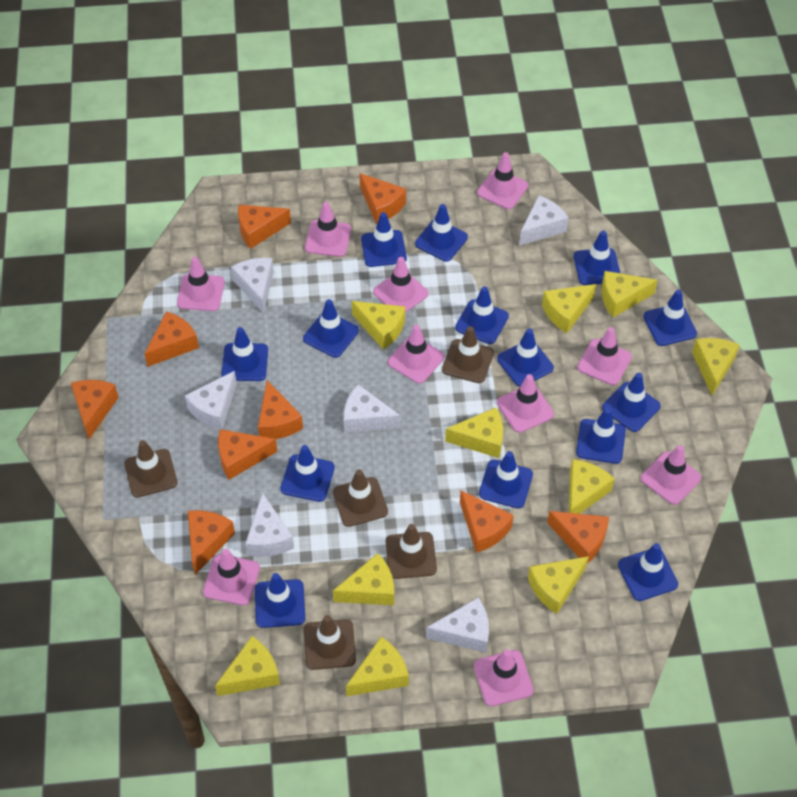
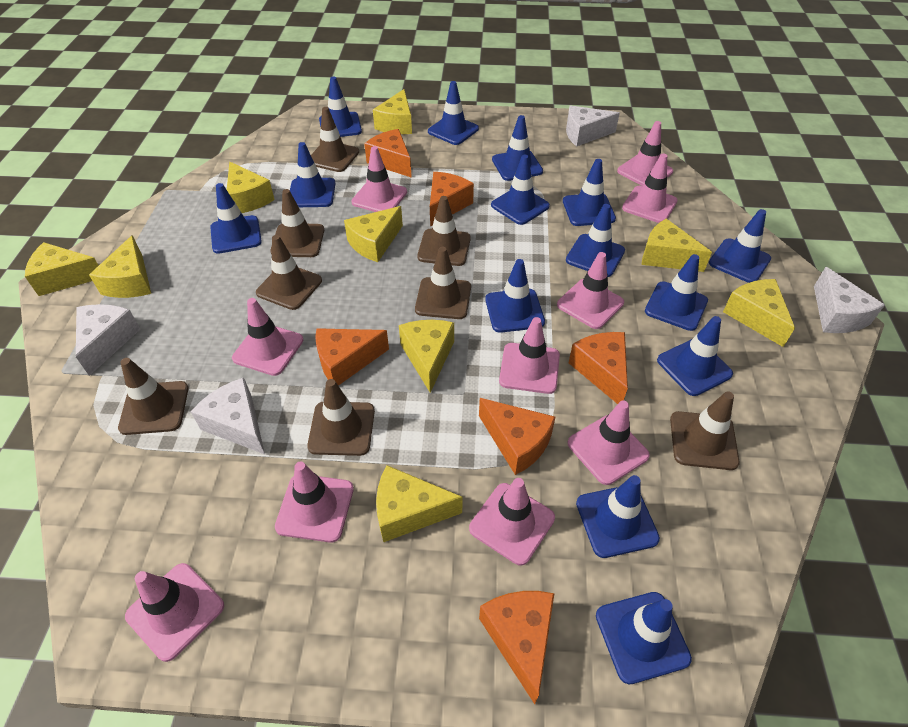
brown traffic cone: 5 -> 8
orange cheese: 9 -> 6
white cheese: 6 -> 4
yellow cheese: 10 -> 9

